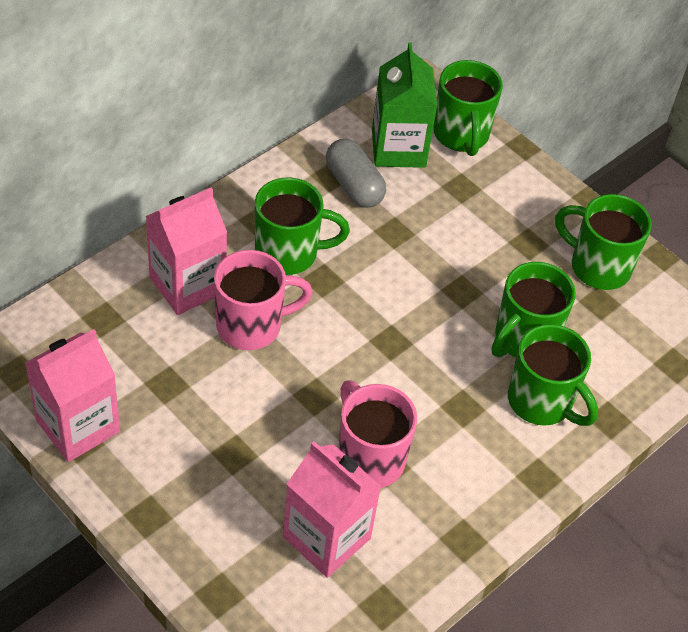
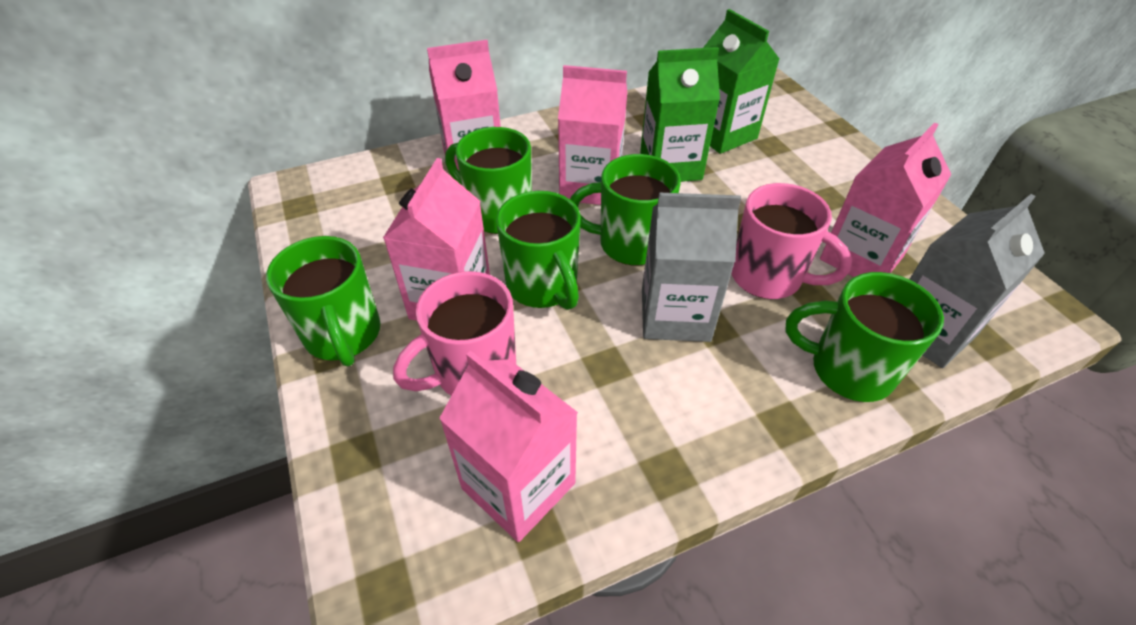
green carton: 1 -> 2
grey capsule: 1 -> 0
grey carton: 0 -> 2
pink carton: 3 -> 5

